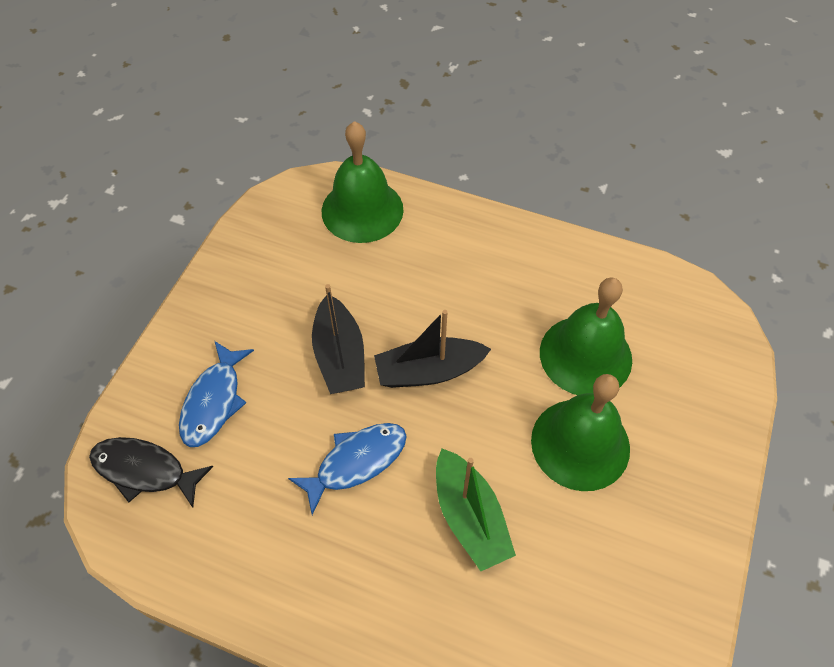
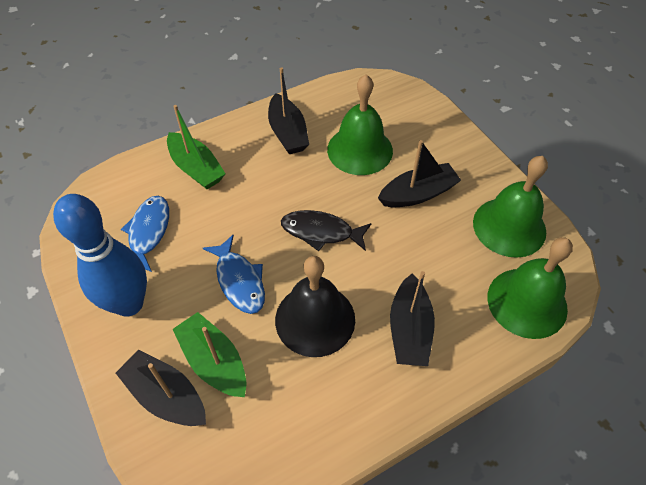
black bell: 0 -> 1
black boat: 2 -> 4
blue bowling pin: 0 -> 1
green boat: 1 -> 2

